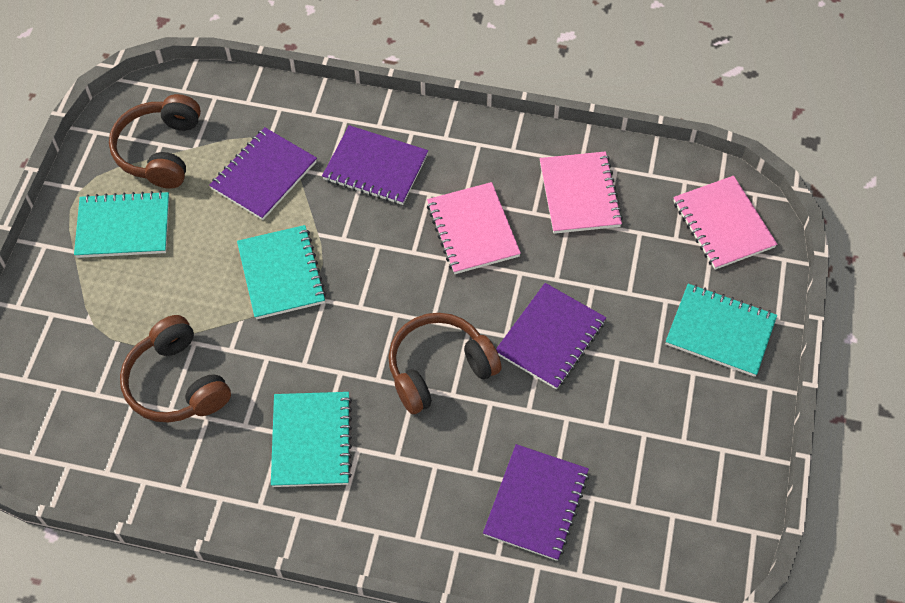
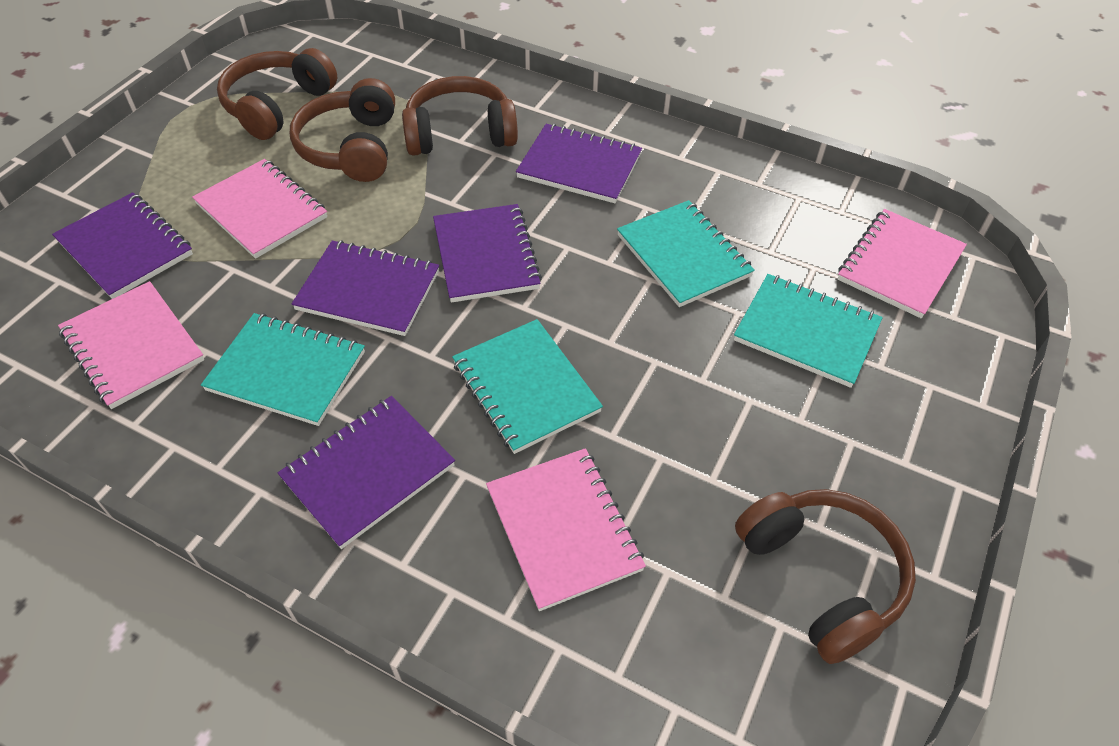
brown headphones: 3 -> 4
pink notebook: 3 -> 4
purple notebook: 4 -> 5

